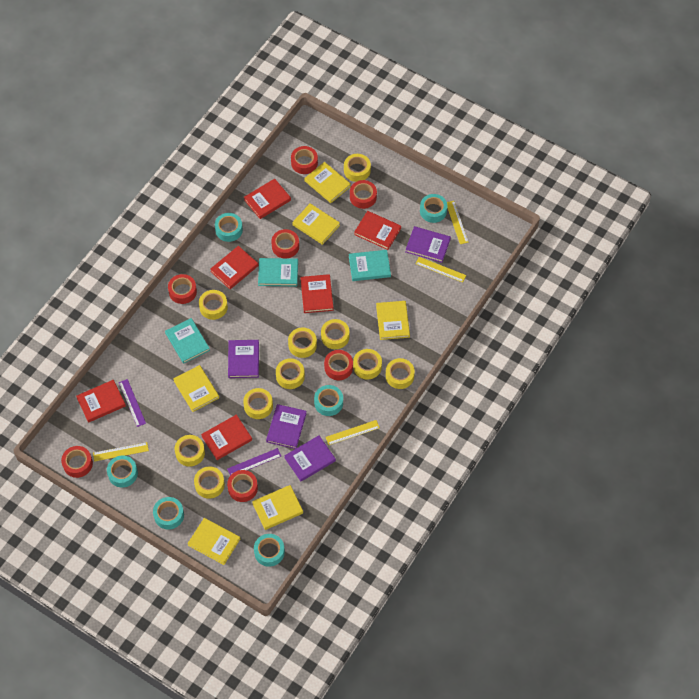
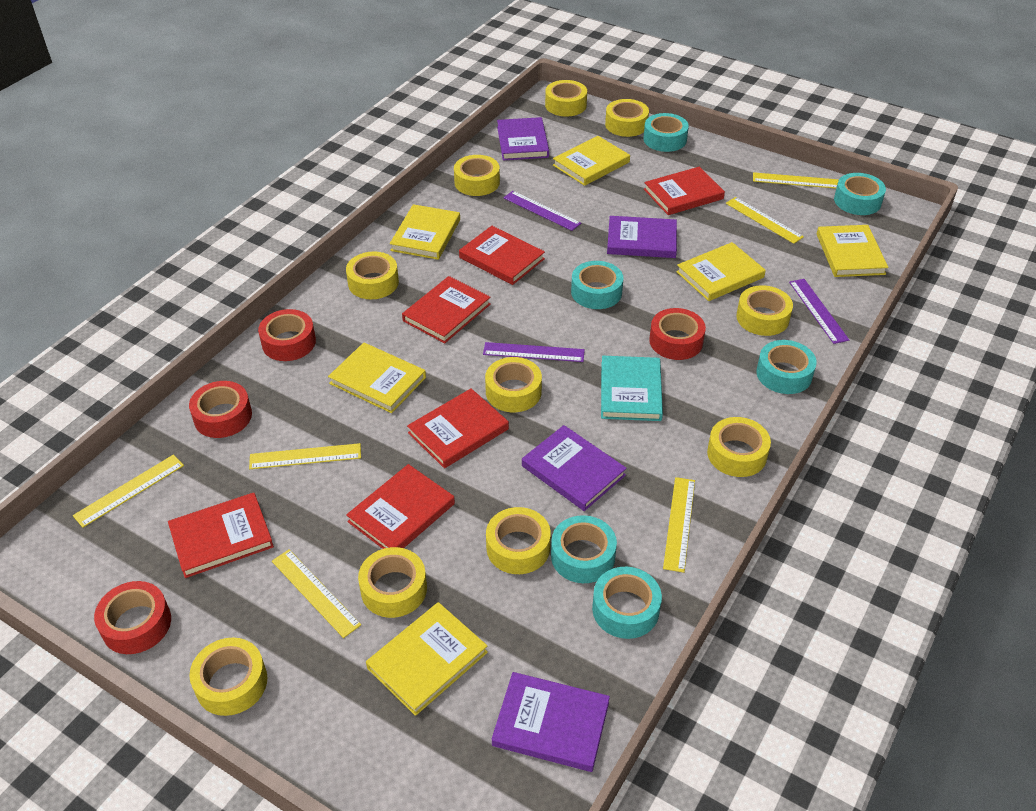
purple ruler: 2 -> 3
red tape: 7 -> 4
turquoise book: 3 -> 1
yellow ruler: 4 -> 6

